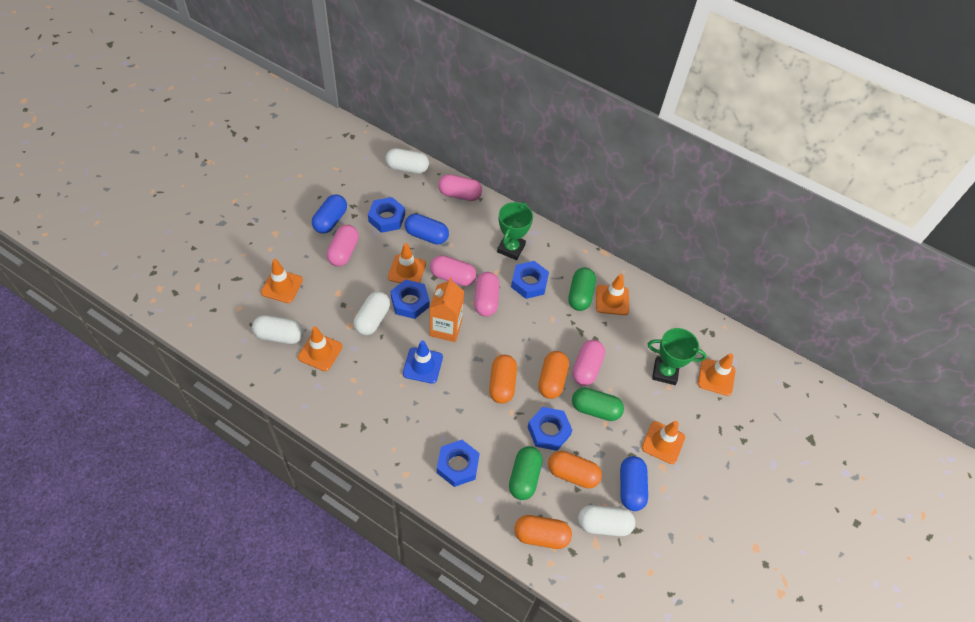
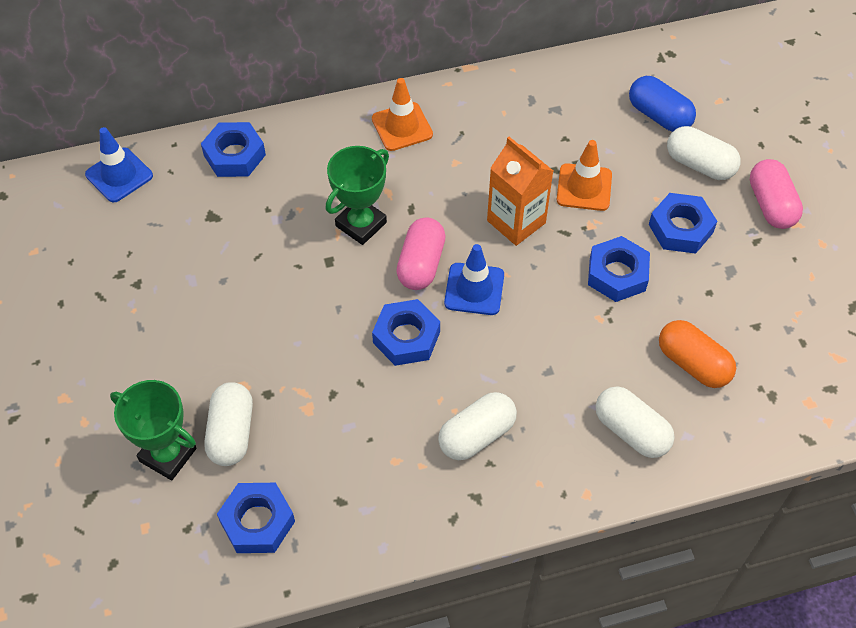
blue capsule: 3 -> 1
blue traffic cone: 1 -> 2
green capsule: 3 -> 0
orange capsule: 4 -> 1
orange traffic cone: 6 -> 2
pink capsule: 5 -> 2

